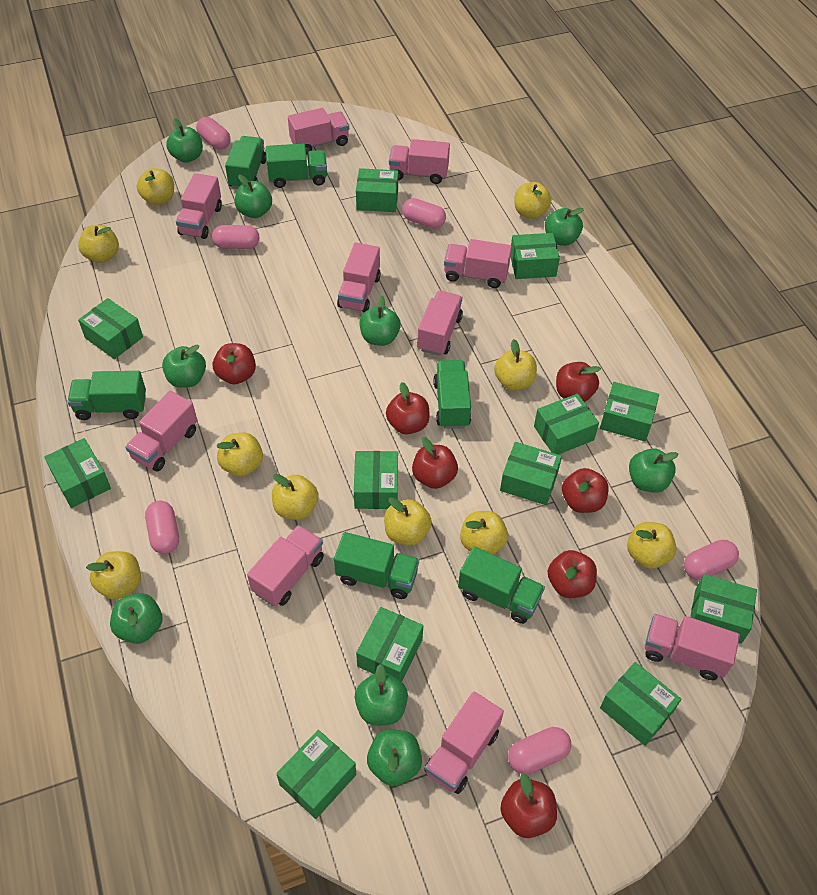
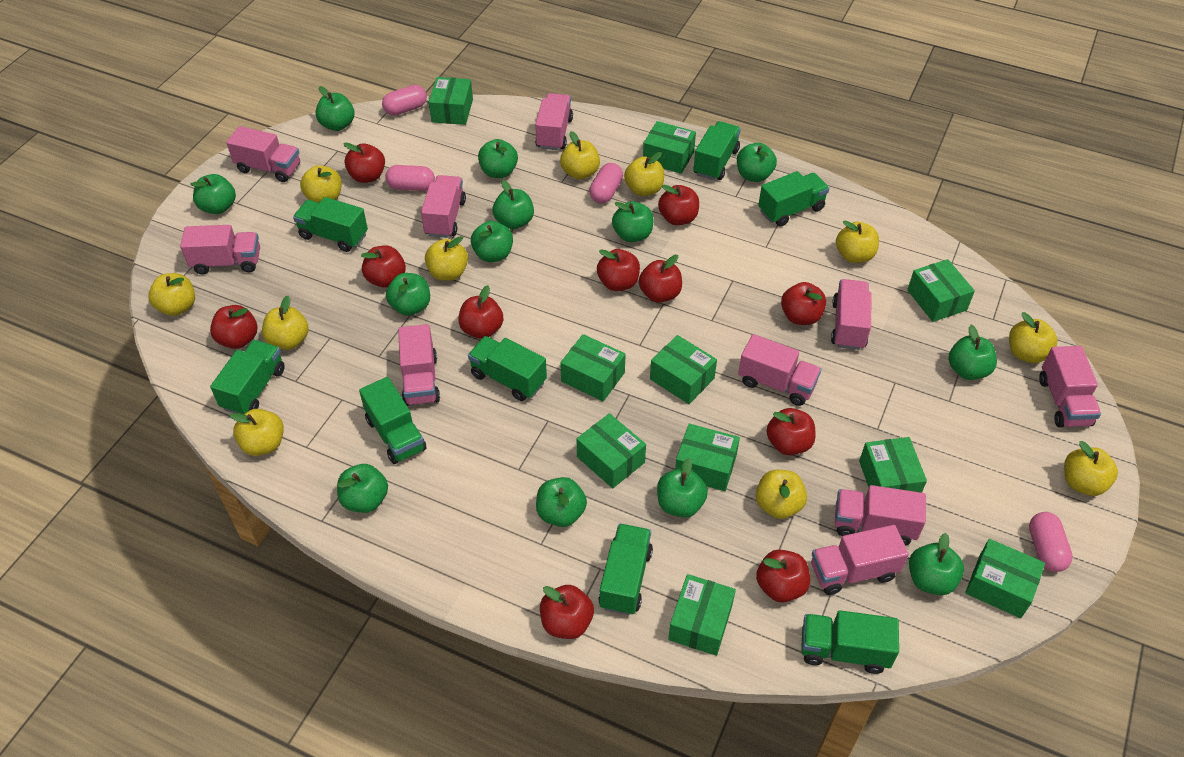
green apple: 9 -> 13
green box: 12 -> 10
green truck: 6 -> 8
pink capsule: 6 -> 4
red apple: 7 -> 11
yellow apple: 10 -> 11

